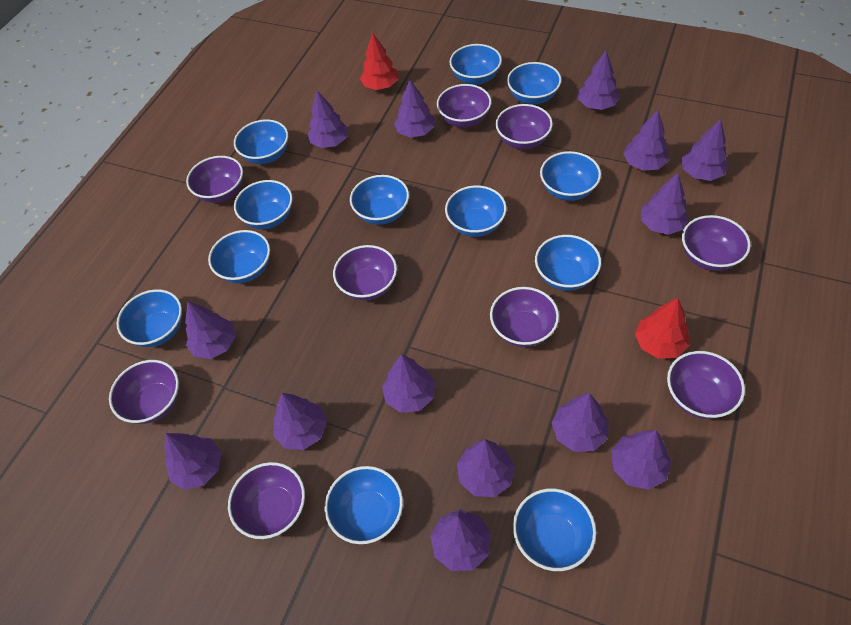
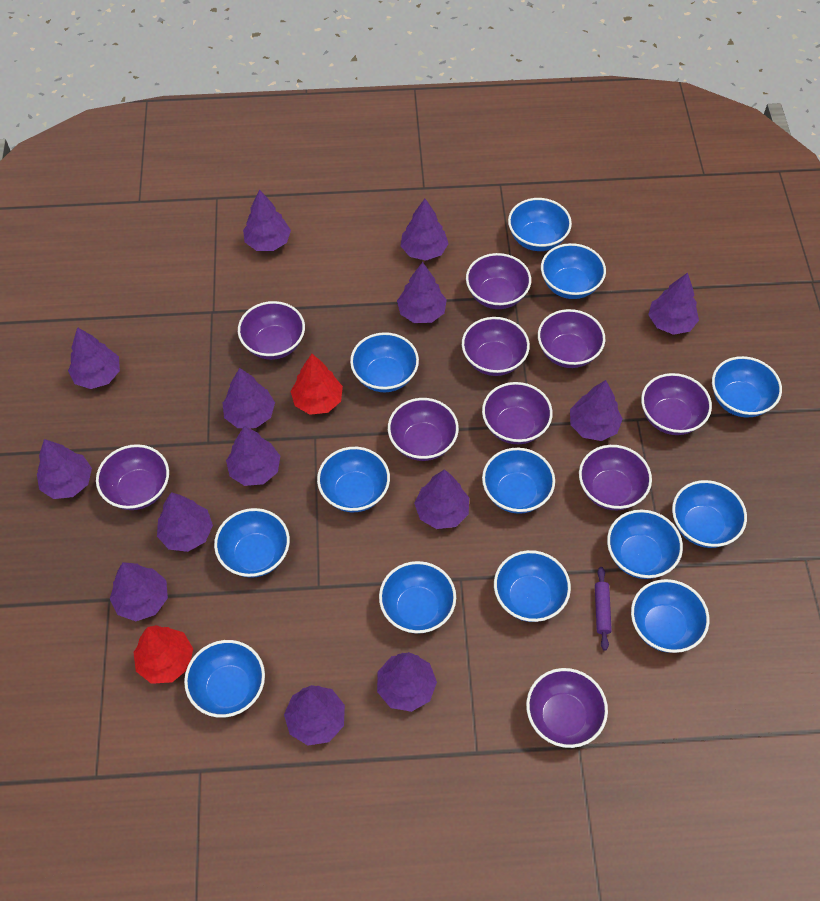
blue bowl: 12 -> 13
purple bowl: 9 -> 10
purple rolling pin: 0 -> 1

